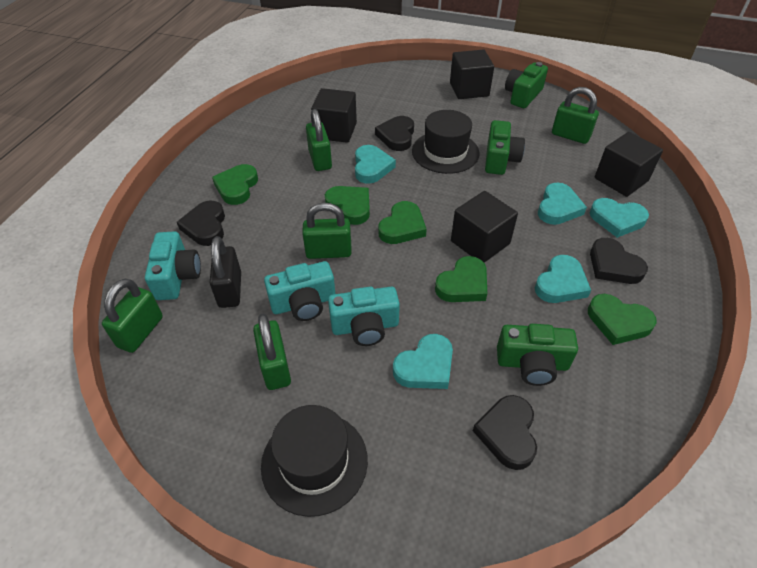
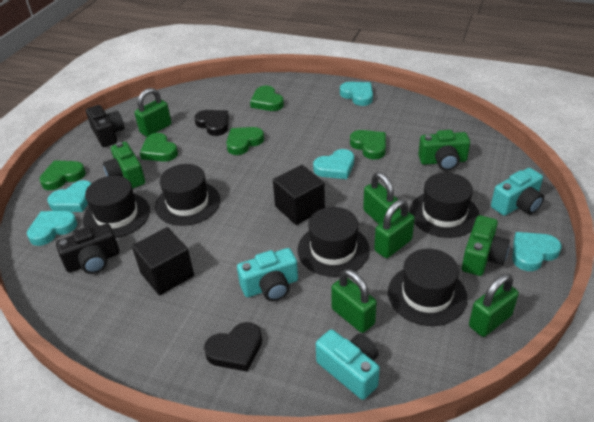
black camera: 0 -> 2
black cube: 4 -> 2
black hat: 2 -> 5
black heart: 4 -> 2
black padlock: 1 -> 0

